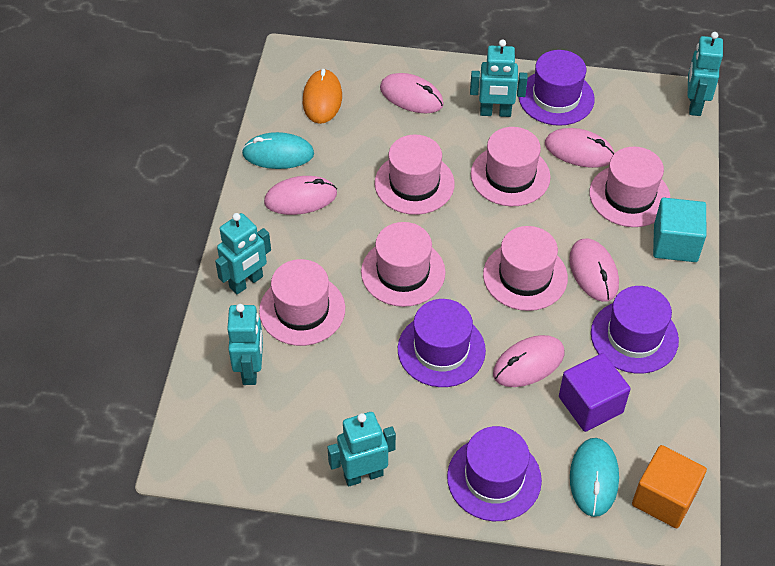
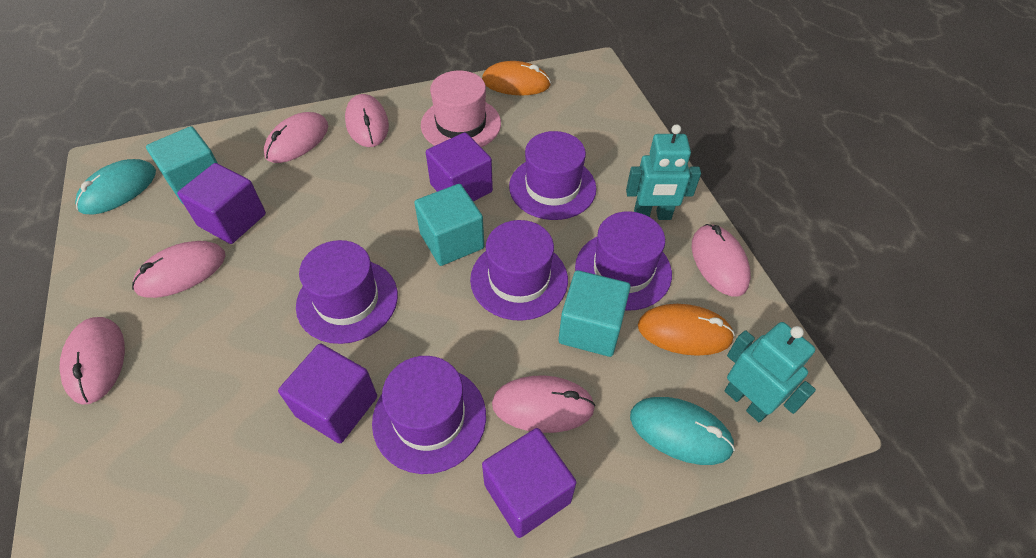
orange cube: 1 -> 0
orange mouse: 1 -> 2
pink hat: 6 -> 1
pink mouse: 5 -> 6
purple cube: 1 -> 4
purple hat: 4 -> 5
turquoise cube: 1 -> 3
turquoise robot: 5 -> 2

